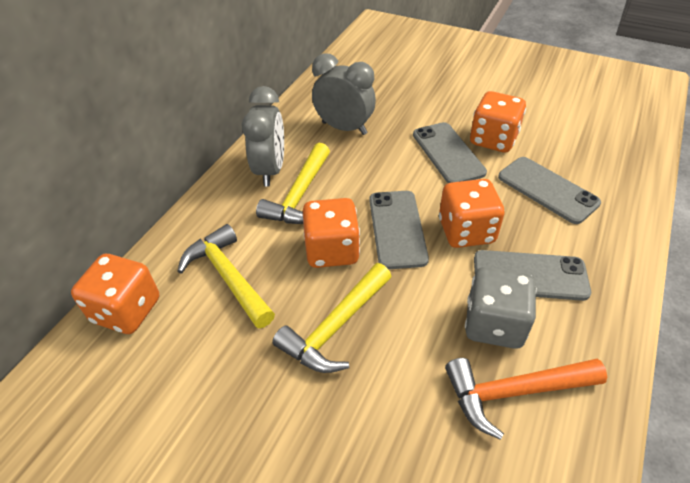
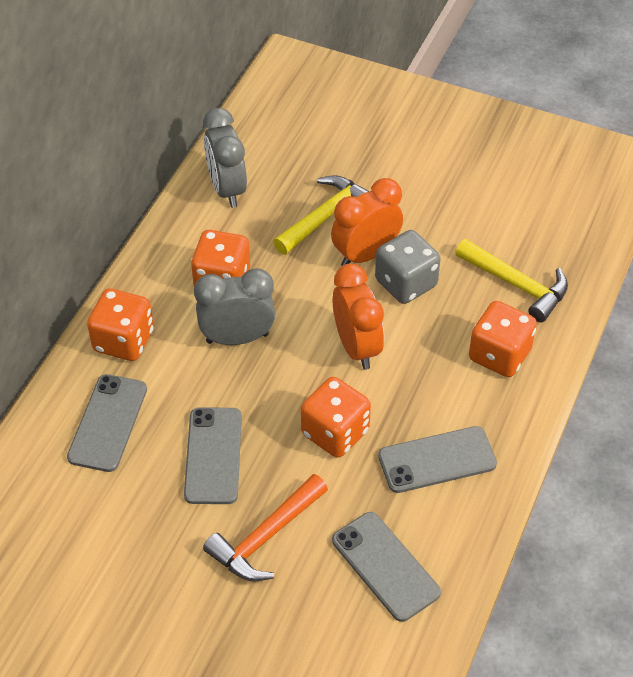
orange clock: 0 -> 2
yellow hammer: 3 -> 2

